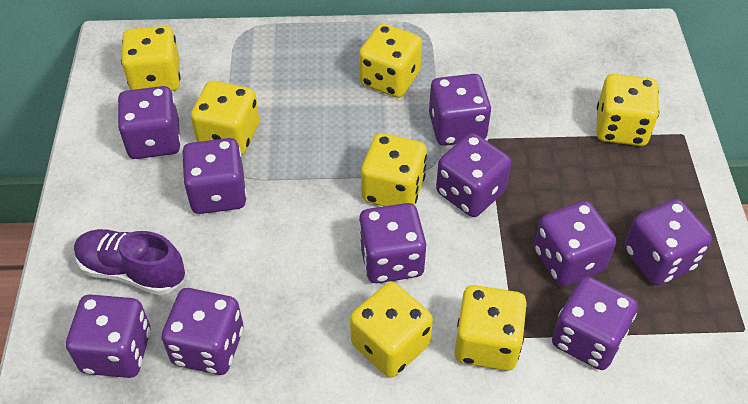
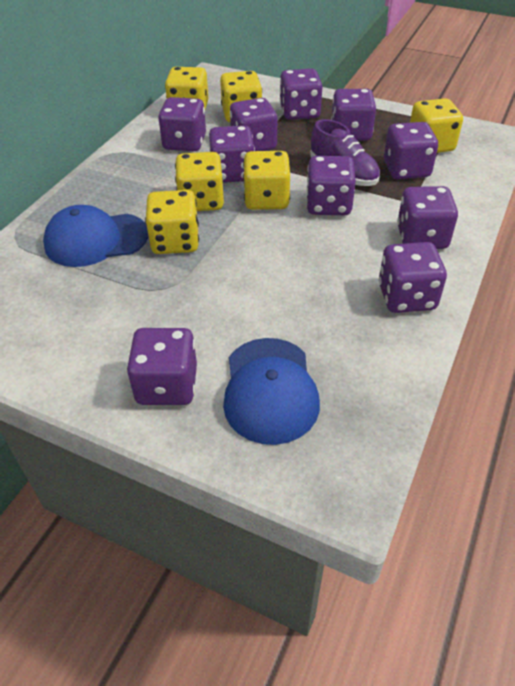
blue cap: 0 -> 2
yellow dice: 7 -> 6

